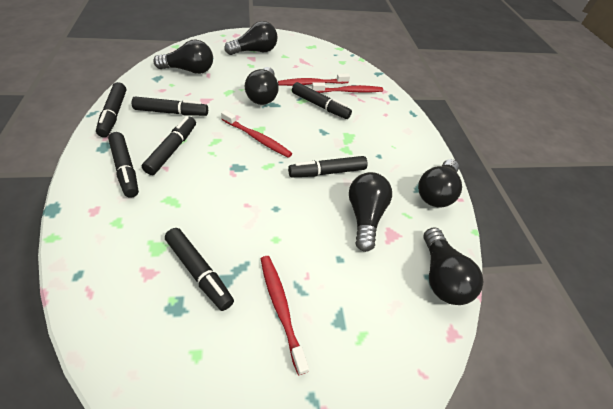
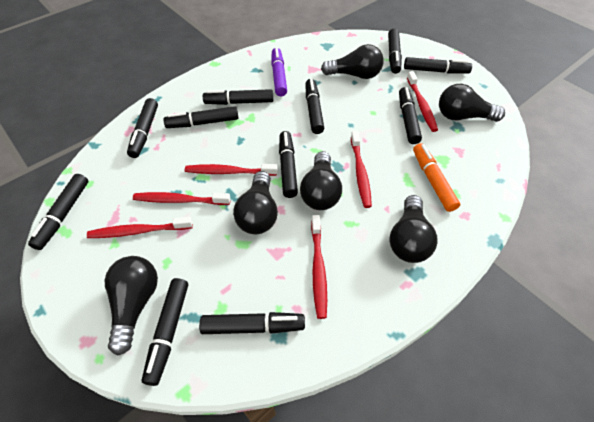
black marker: 7 -> 11
orange marker: 0 -> 1
purple marker: 0 -> 1
red toothbrush: 4 -> 6

